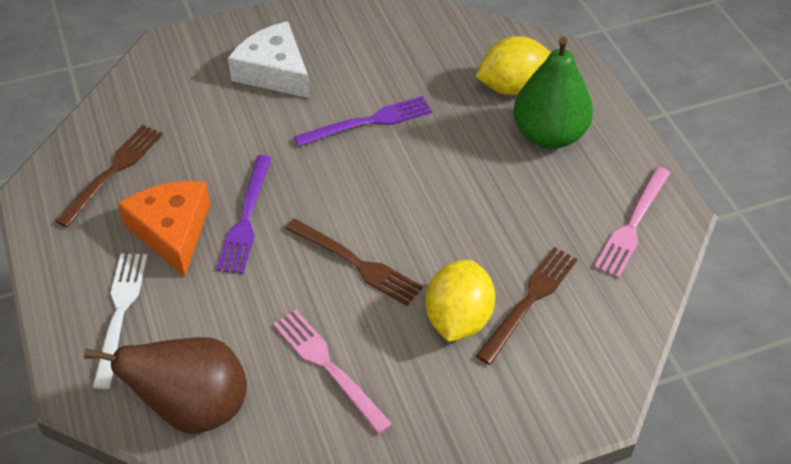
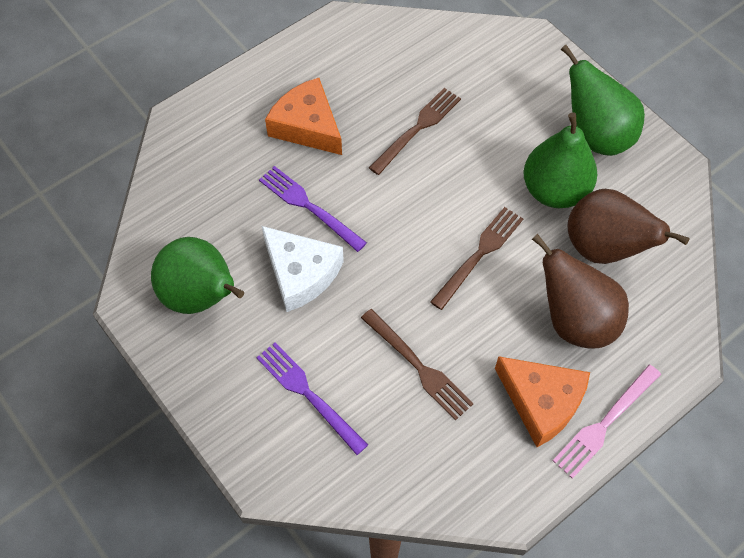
brown pear: 1 -> 2
green pear: 1 -> 3
orange cheese: 1 -> 2
pink fork: 2 -> 1
white fork: 1 -> 0
yellow lemon: 2 -> 0

